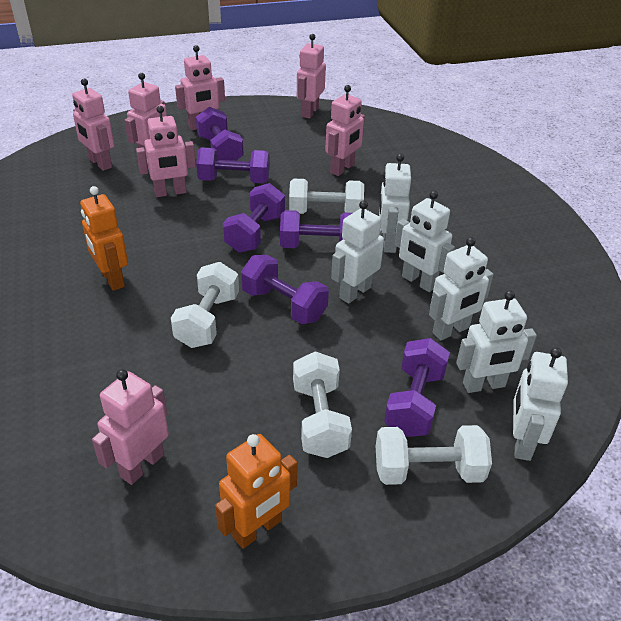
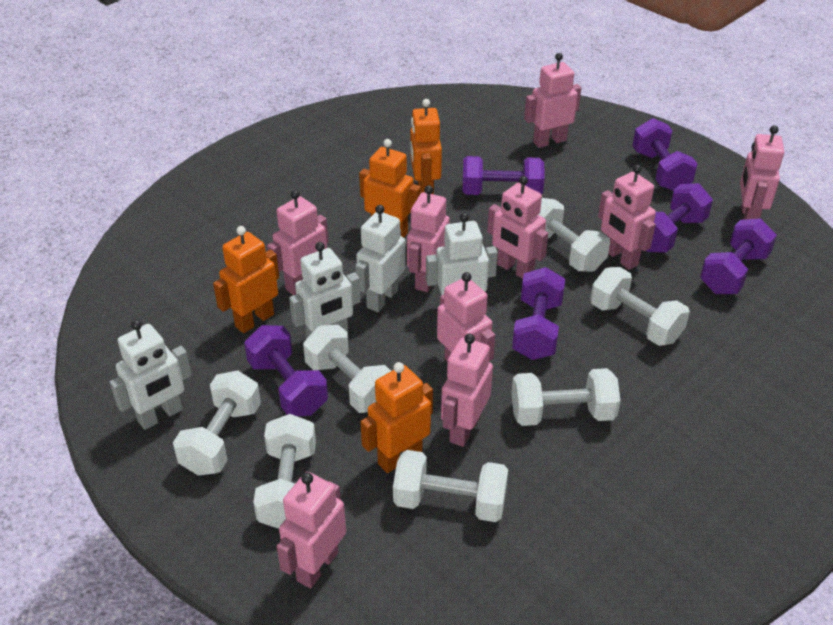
orange robot: 2 -> 4
pink robot: 7 -> 9
white dumbbell: 4 -> 7
white robot: 6 -> 4

